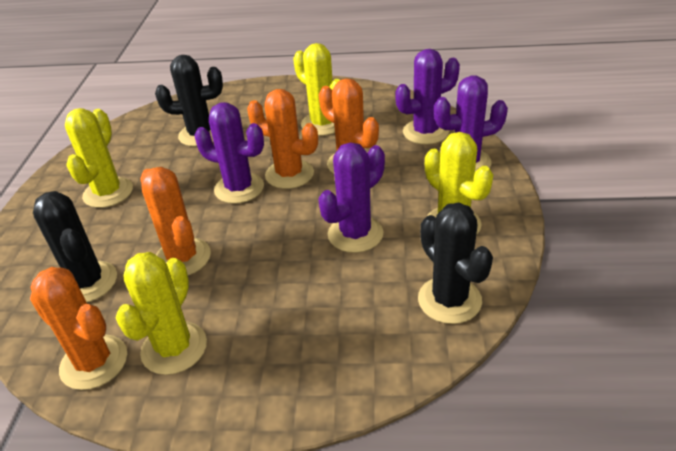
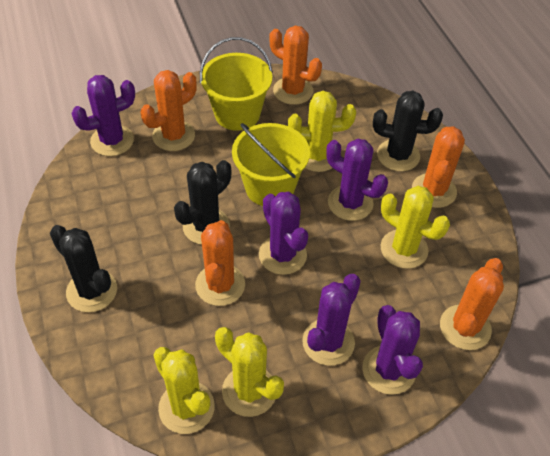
orange cactus: 4 -> 5
purple cactus: 4 -> 5
yellow bucket: 0 -> 2

